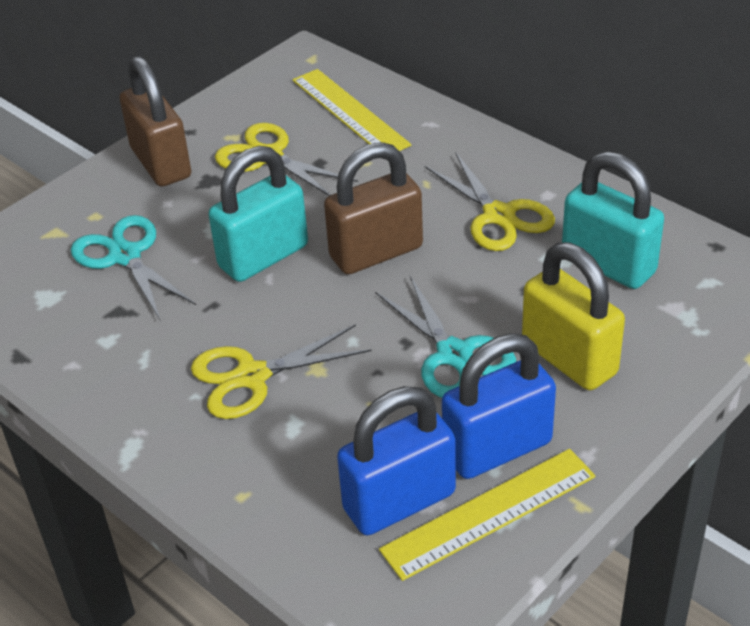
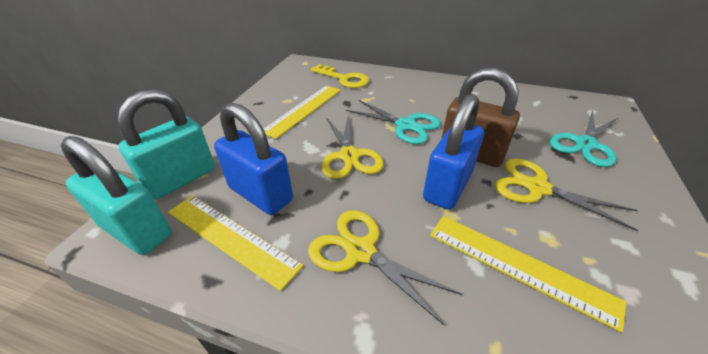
brown padlock: 2 -> 1
yellow key: 0 -> 1
yellow padlock: 1 -> 0
yellow ruler: 2 -> 3

